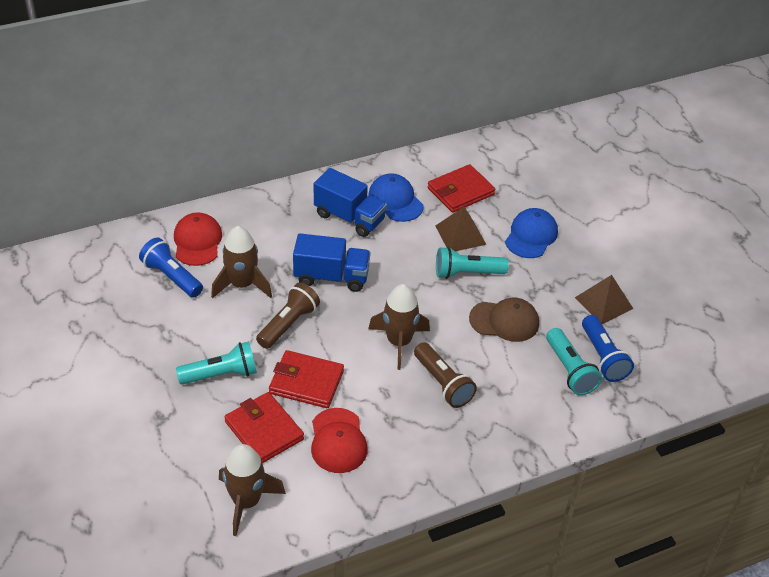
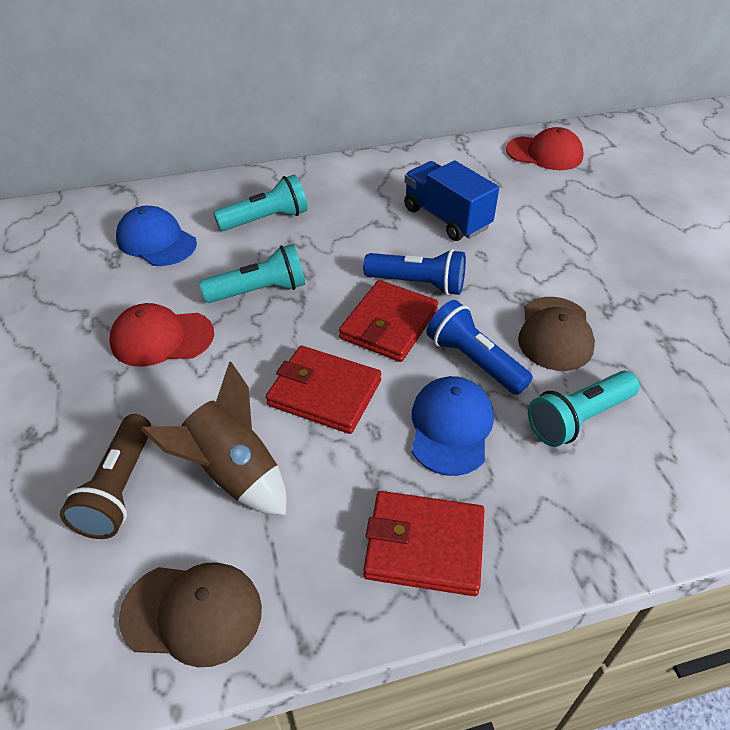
blue truck: 2 -> 1
brown cap: 1 -> 2
brown flashlight: 2 -> 1
brown pyramid: 2 -> 0
brown rocket: 3 -> 1

